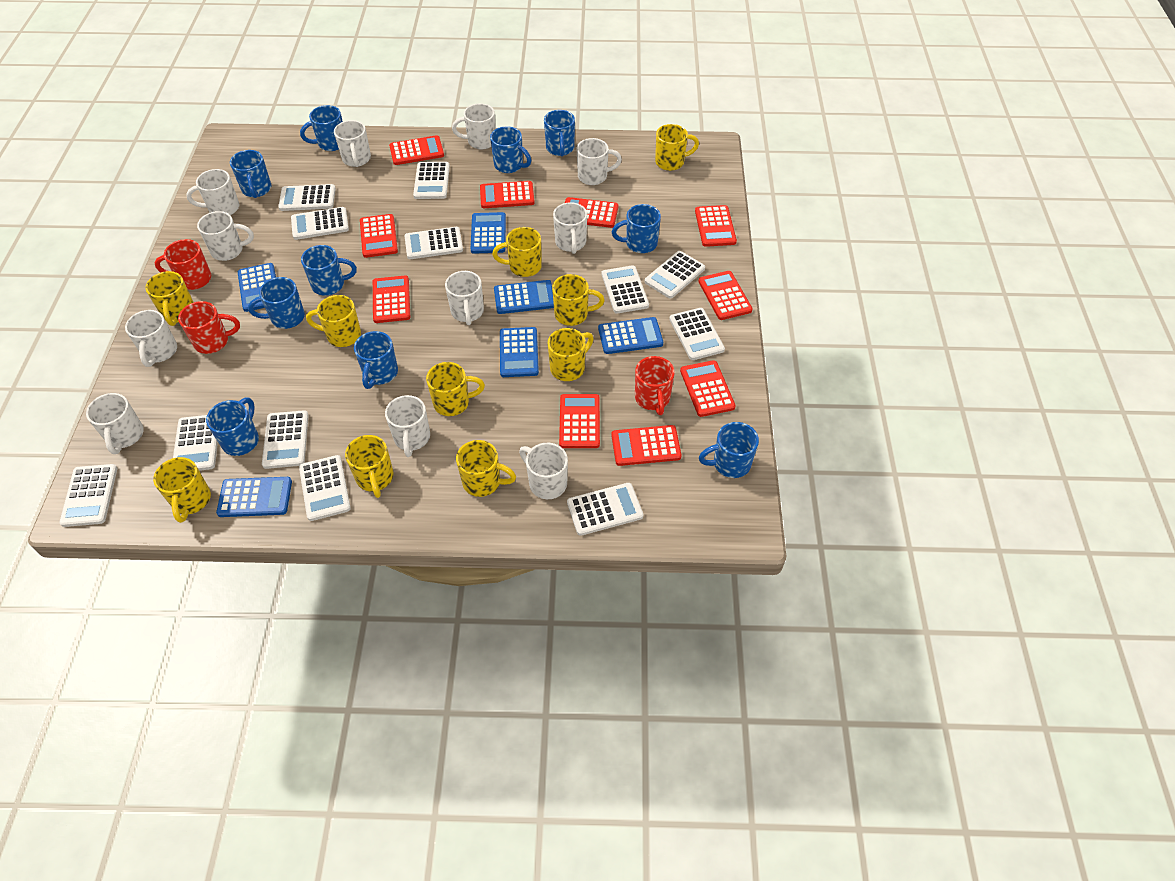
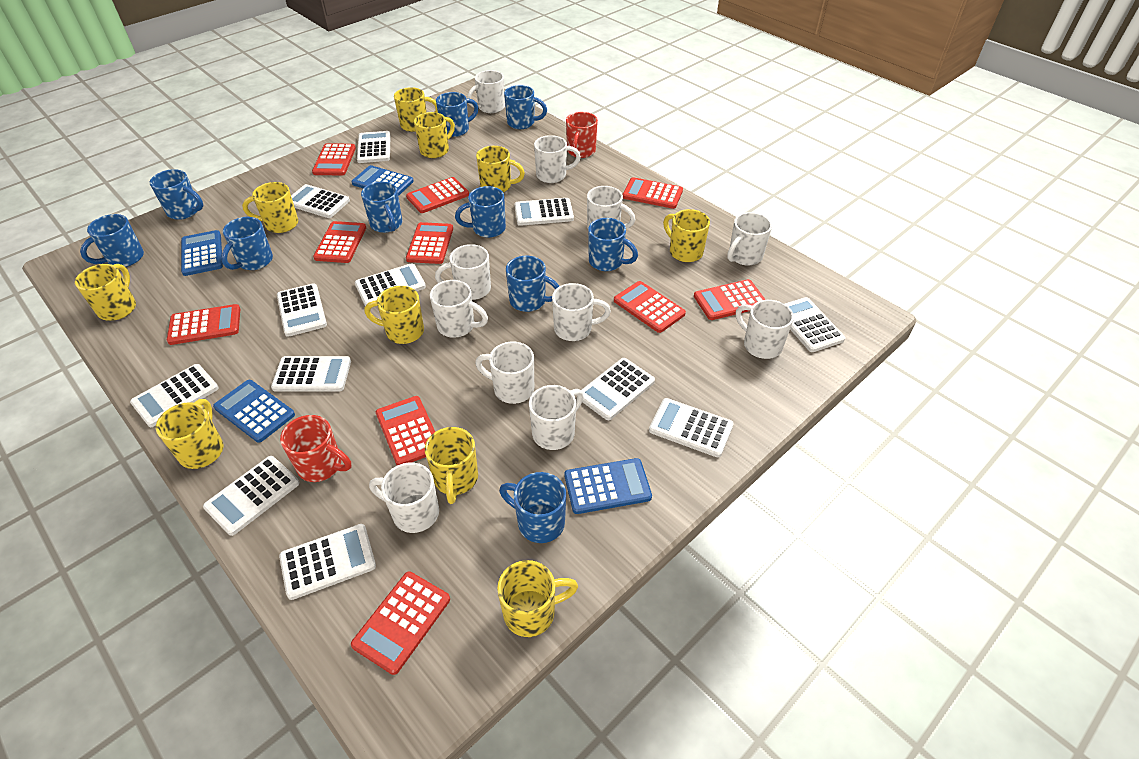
blue calculator: 6 -> 4
red mug: 3 -> 2

